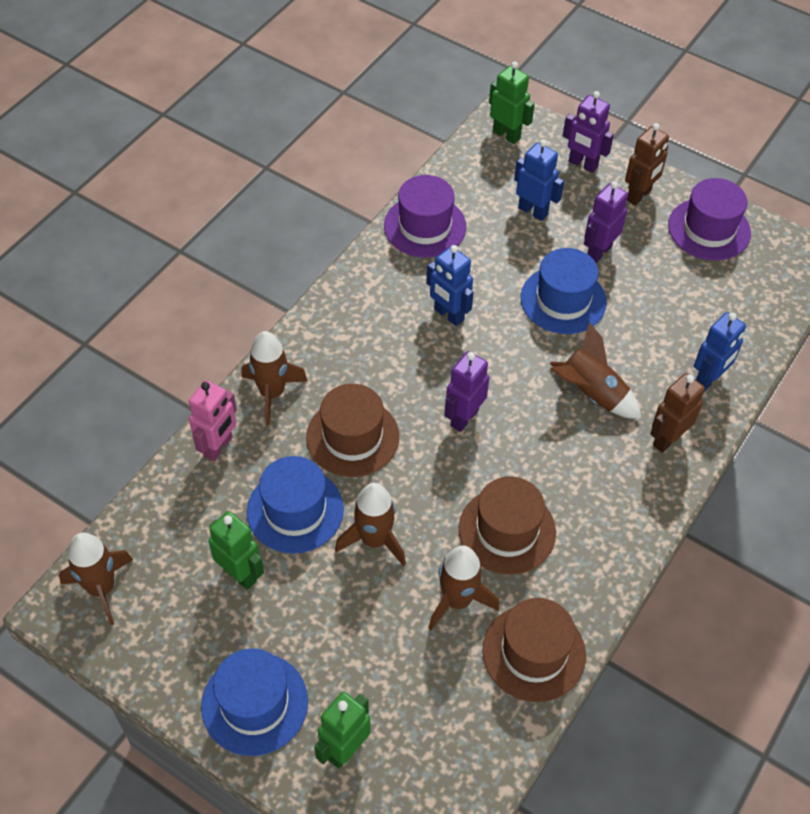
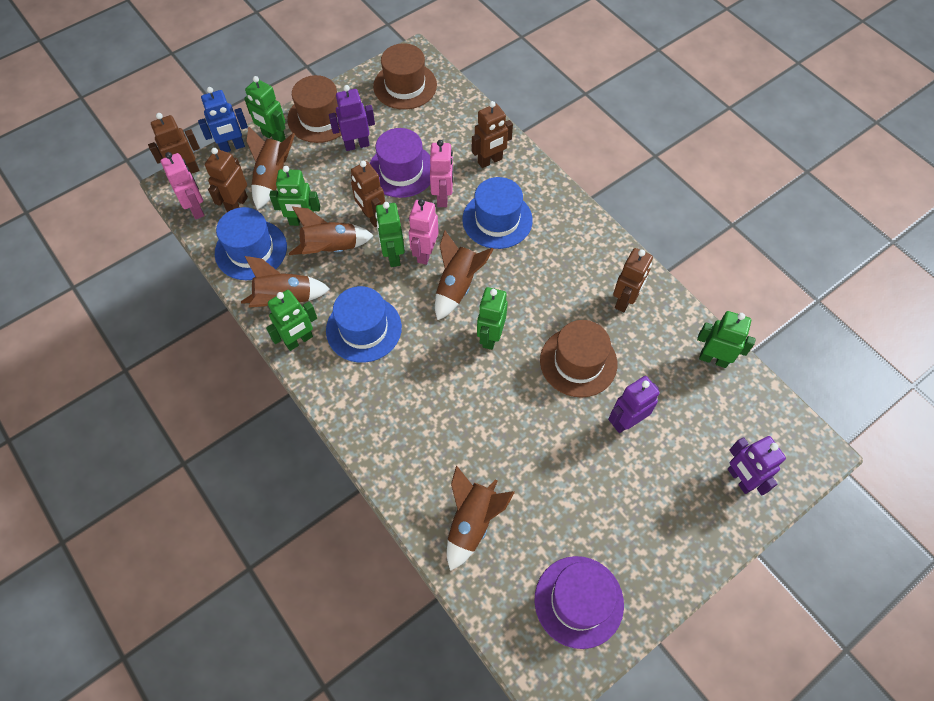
blue robot: 3 -> 1
brown robot: 2 -> 5
green robot: 3 -> 6
pink robot: 1 -> 3

